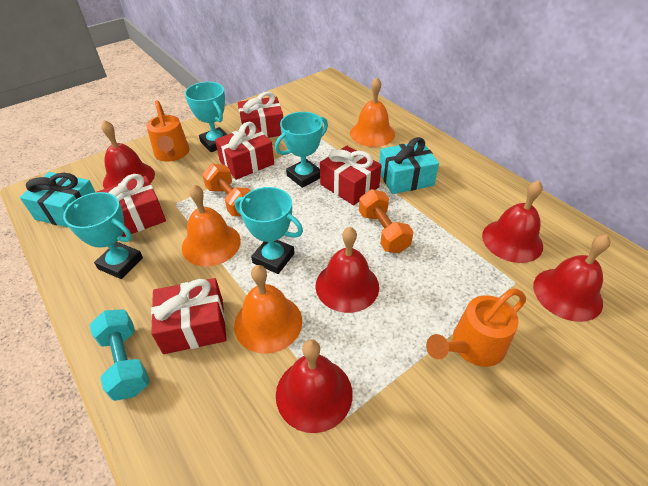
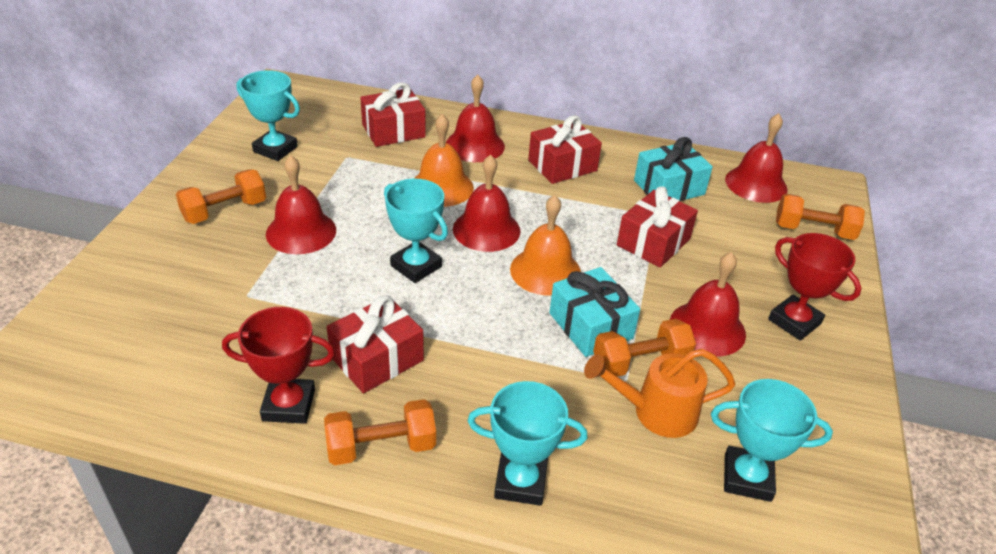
orange bell: 3 -> 2
orange dumbbell: 2 -> 4
orange watering can: 2 -> 1
red gift: 5 -> 4
red trophy: 0 -> 2
turquoise dumbbell: 1 -> 0

